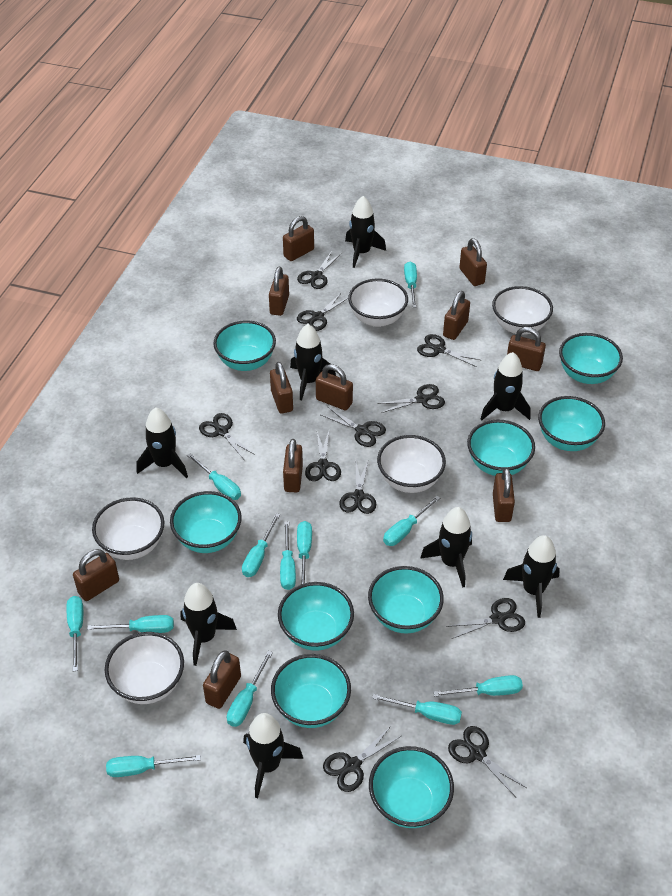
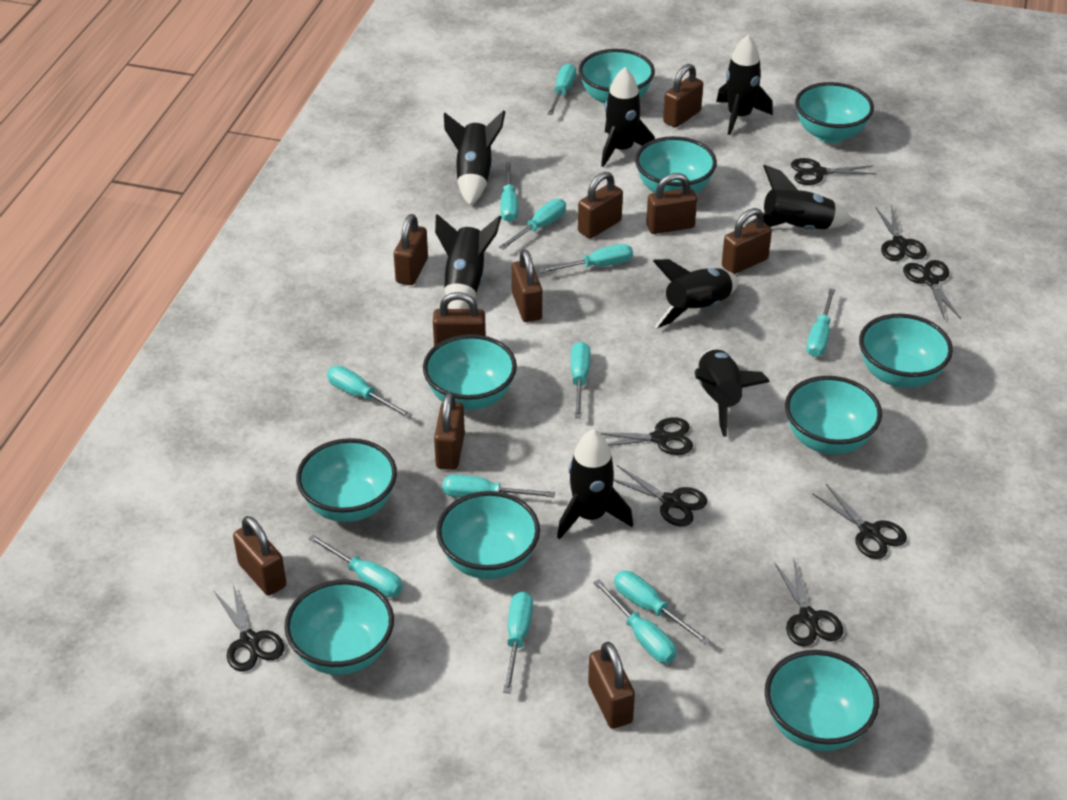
black scissors: 11 -> 8
brown padlock: 11 -> 10
turquoise bowl: 9 -> 10
white bowl: 5 -> 0

